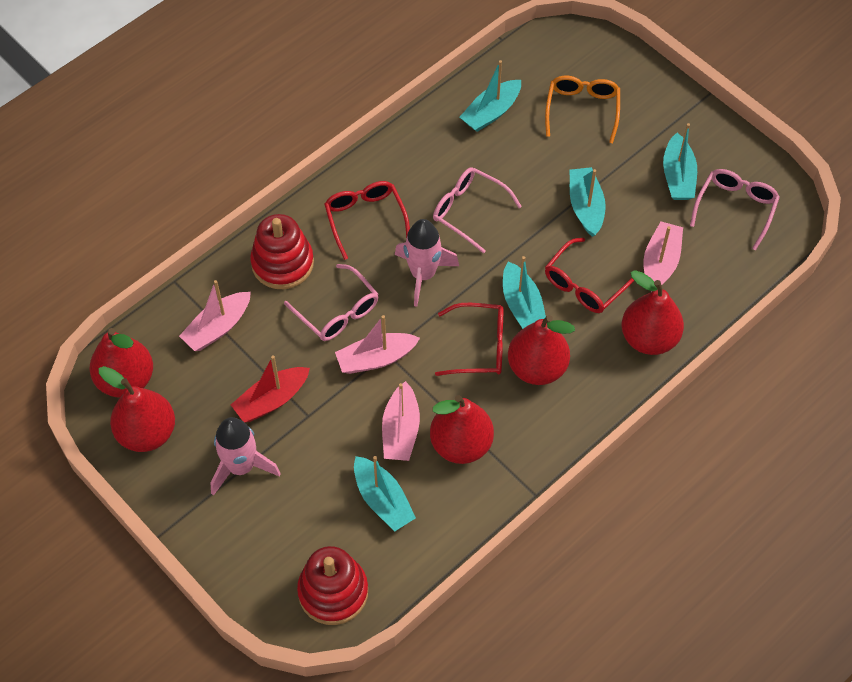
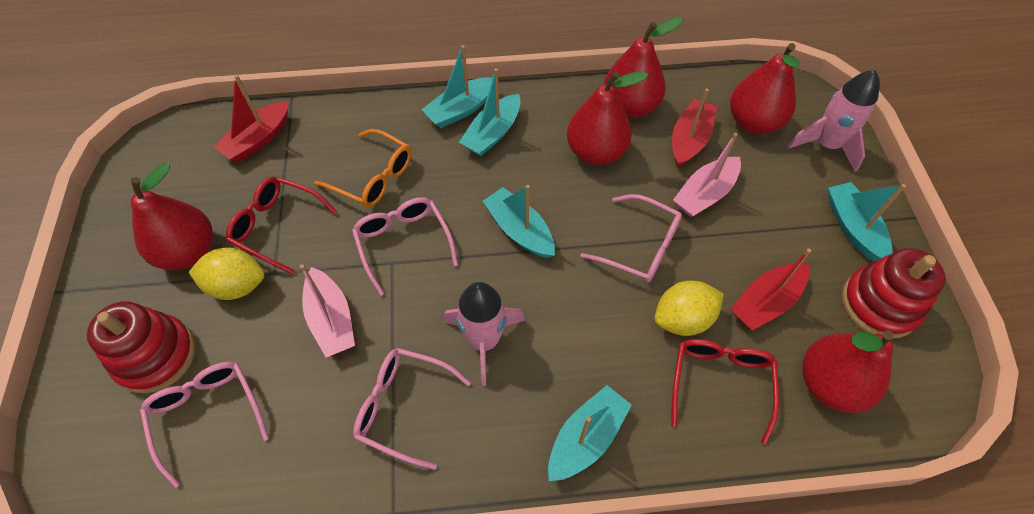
pink boat: 4 -> 2
pink glasses: 3 -> 4
red boat: 1 -> 3
red glasses: 3 -> 2
yellow lemon: 0 -> 2

